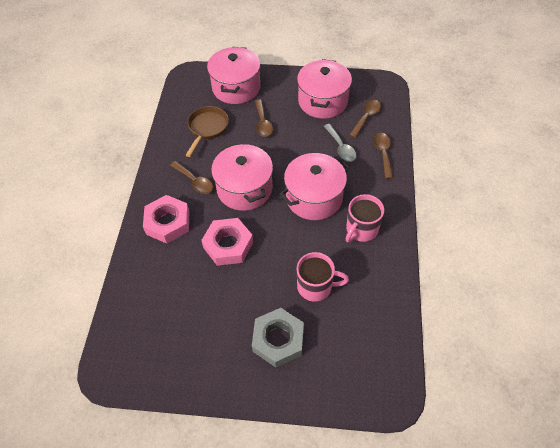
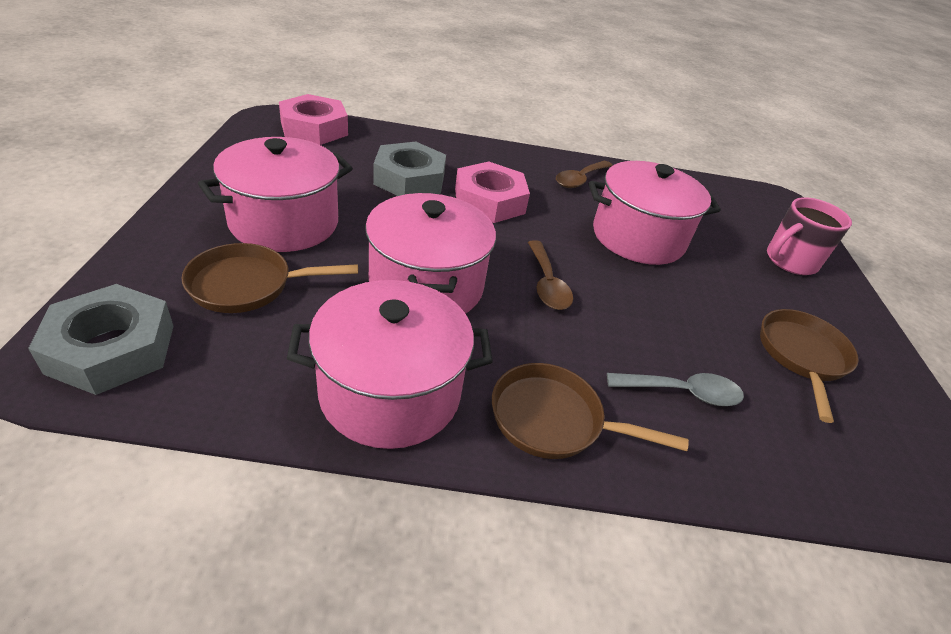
brown pan: 1 -> 3
brown spoon: 4 -> 2
grey nut: 1 -> 2
pink mug: 2 -> 1

